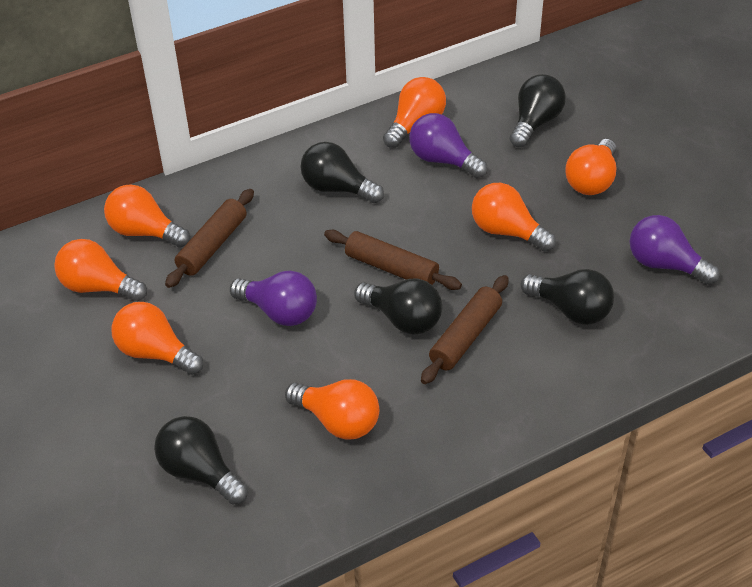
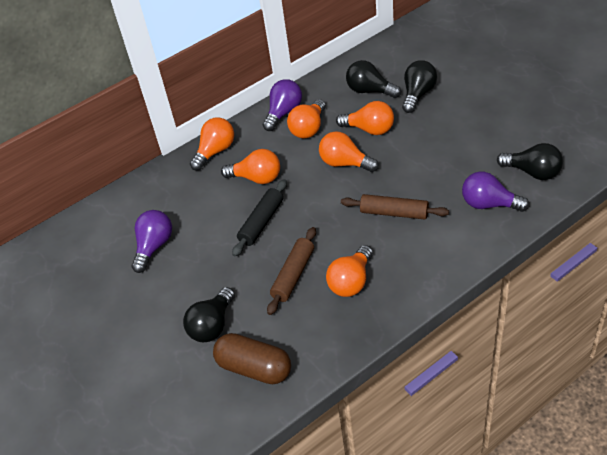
black light bulb: 5 -> 4
black rolling pin: 0 -> 1
brown capsule: 0 -> 1
brown rolling pin: 3 -> 2
orange light bulb: 7 -> 6

